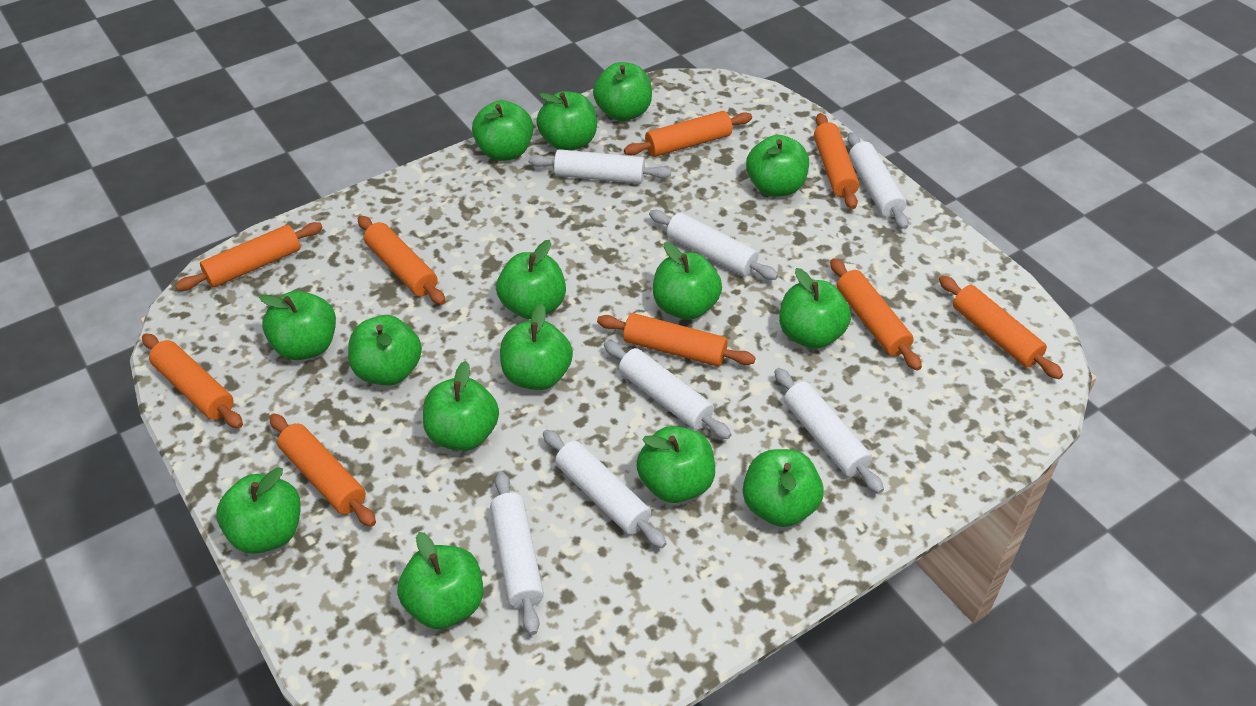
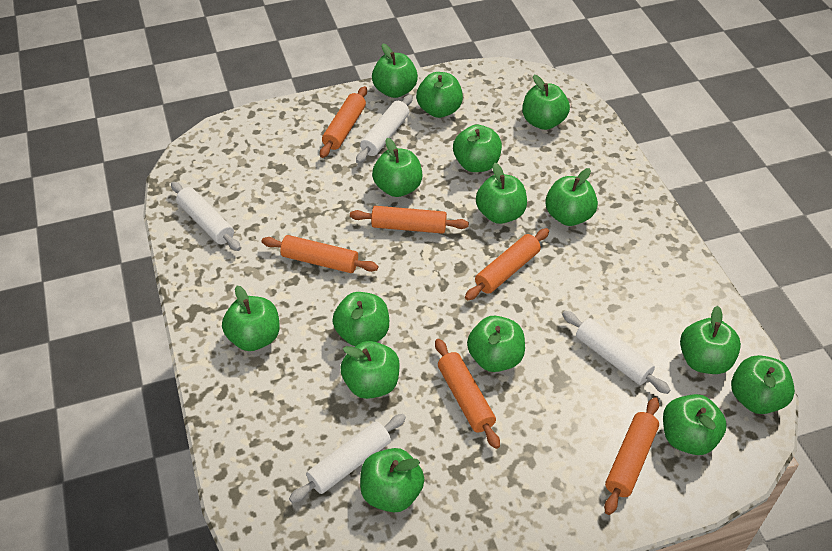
orange rolling pin: 9 -> 6
white rolling pin: 7 -> 4

